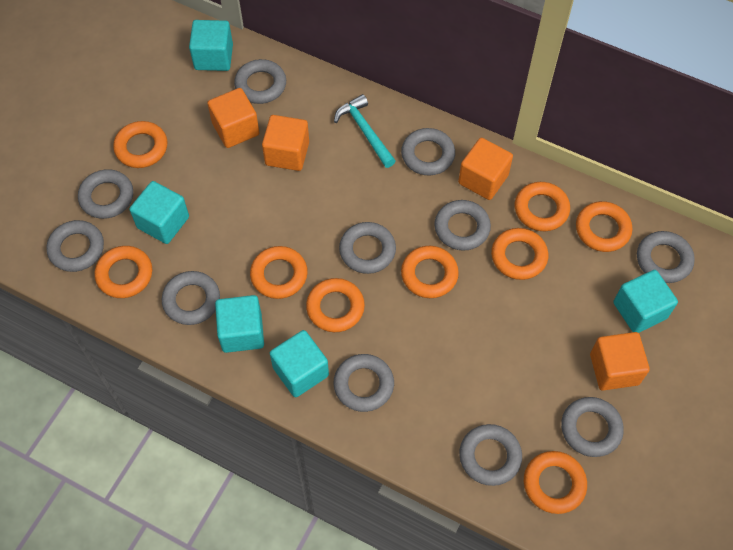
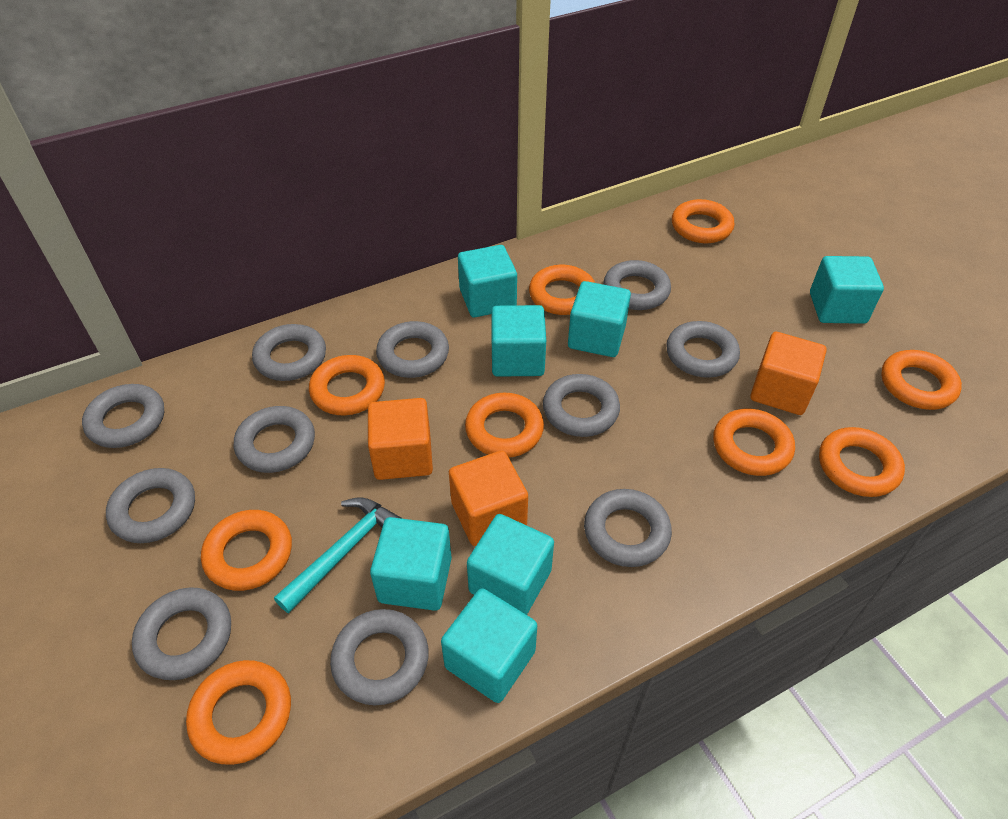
orange cube: 4 -> 3
turquoise cube: 5 -> 7

